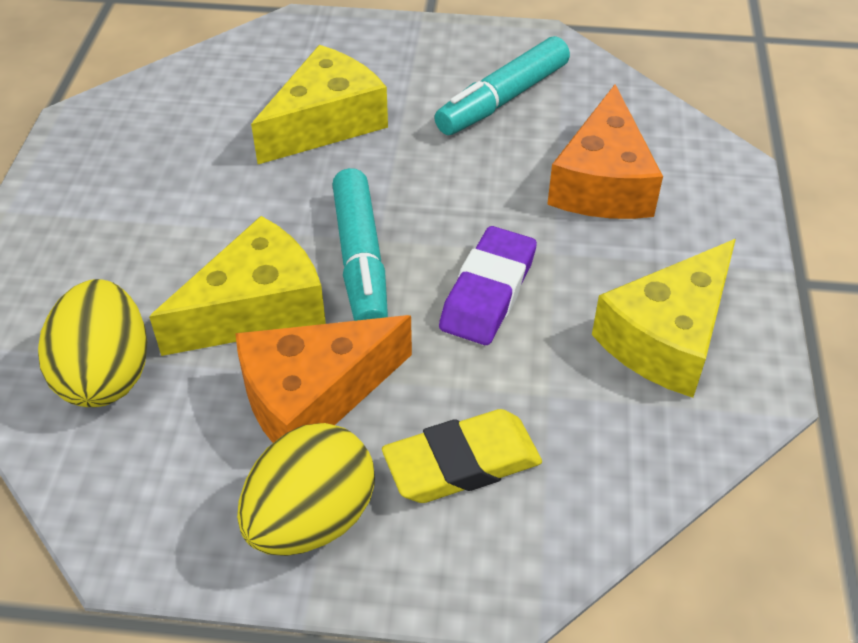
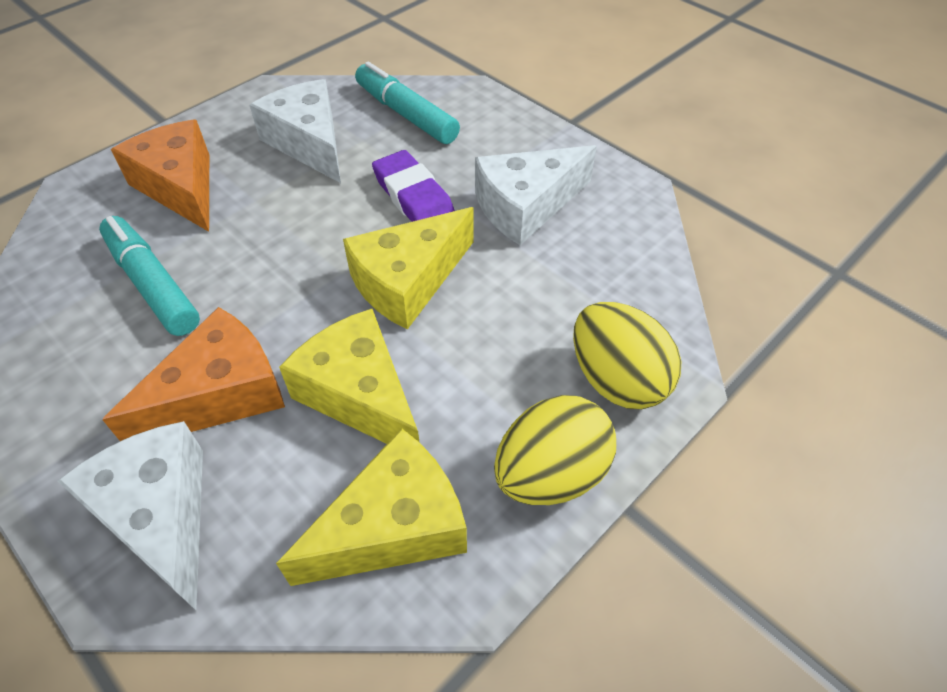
white cheese: 0 -> 3
yellow eraser: 1 -> 0

